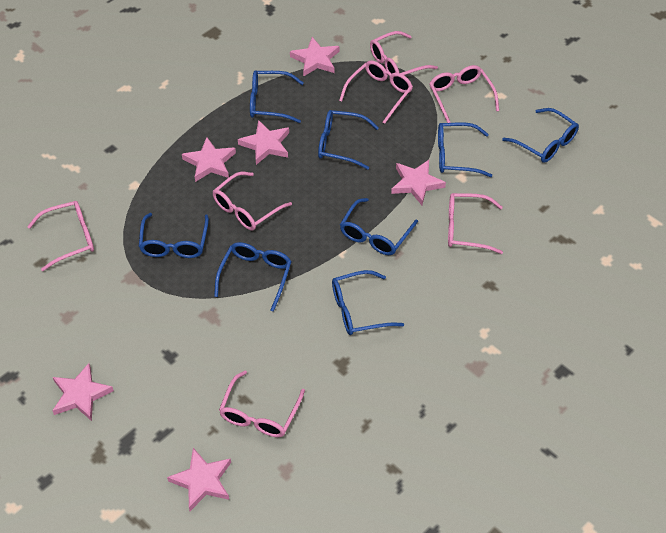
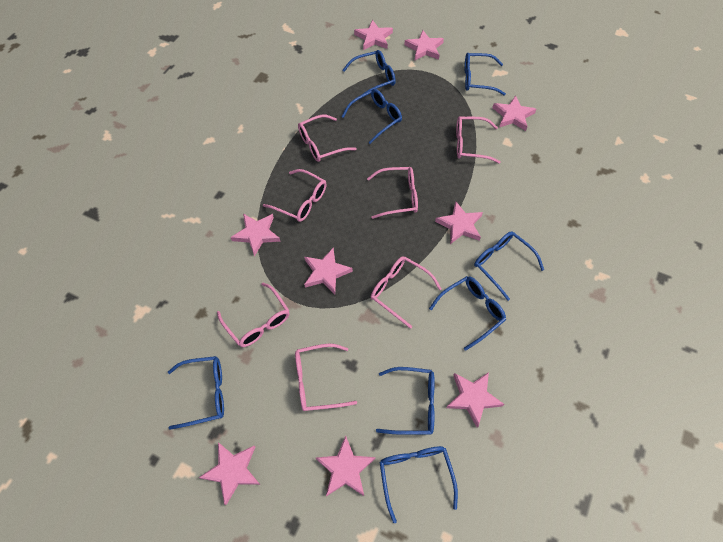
pink star: 6 -> 9

